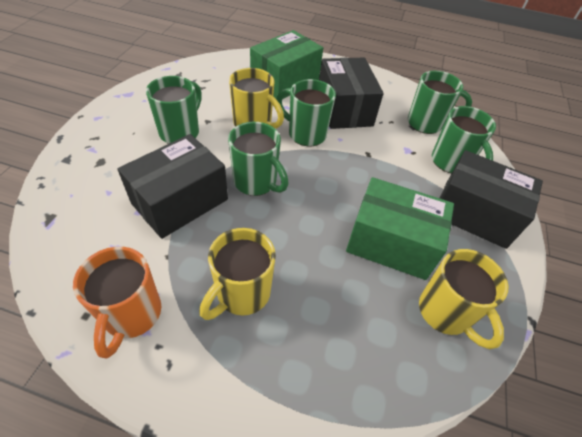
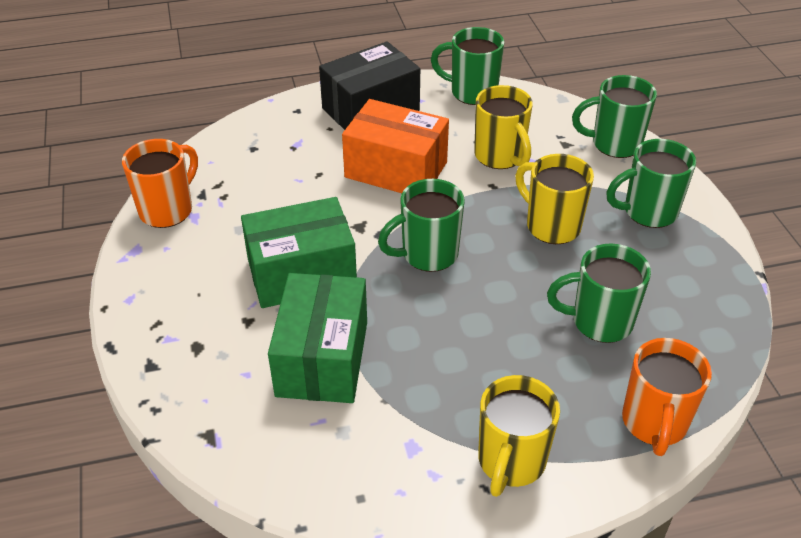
black box: 3 -> 1
orange box: 0 -> 1
orange mug: 1 -> 2

